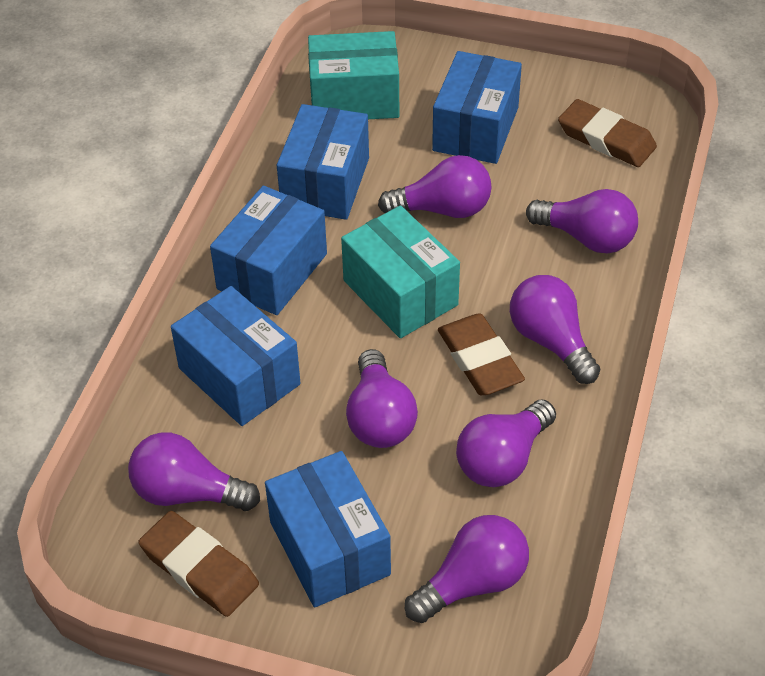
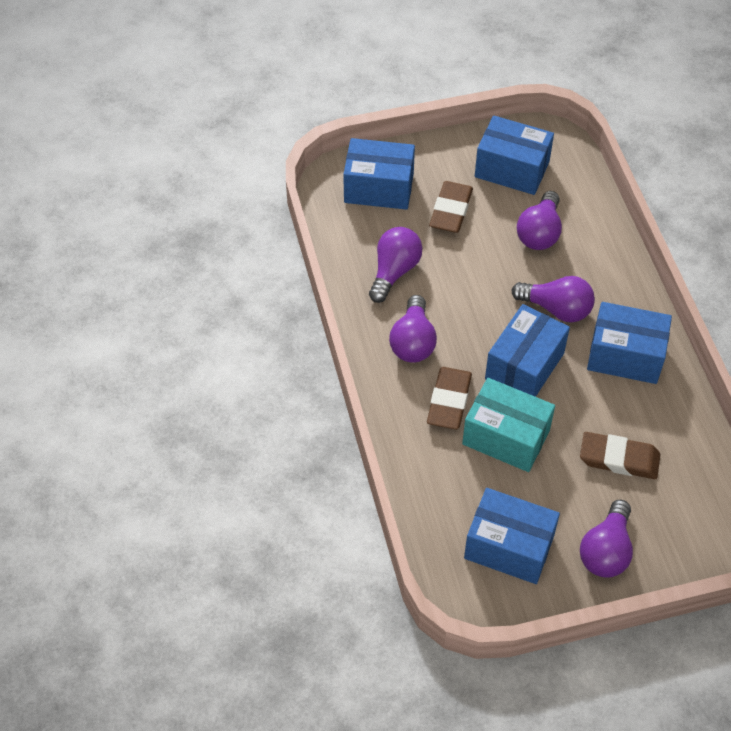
purple light bulb: 7 -> 5
turquoise box: 2 -> 1

